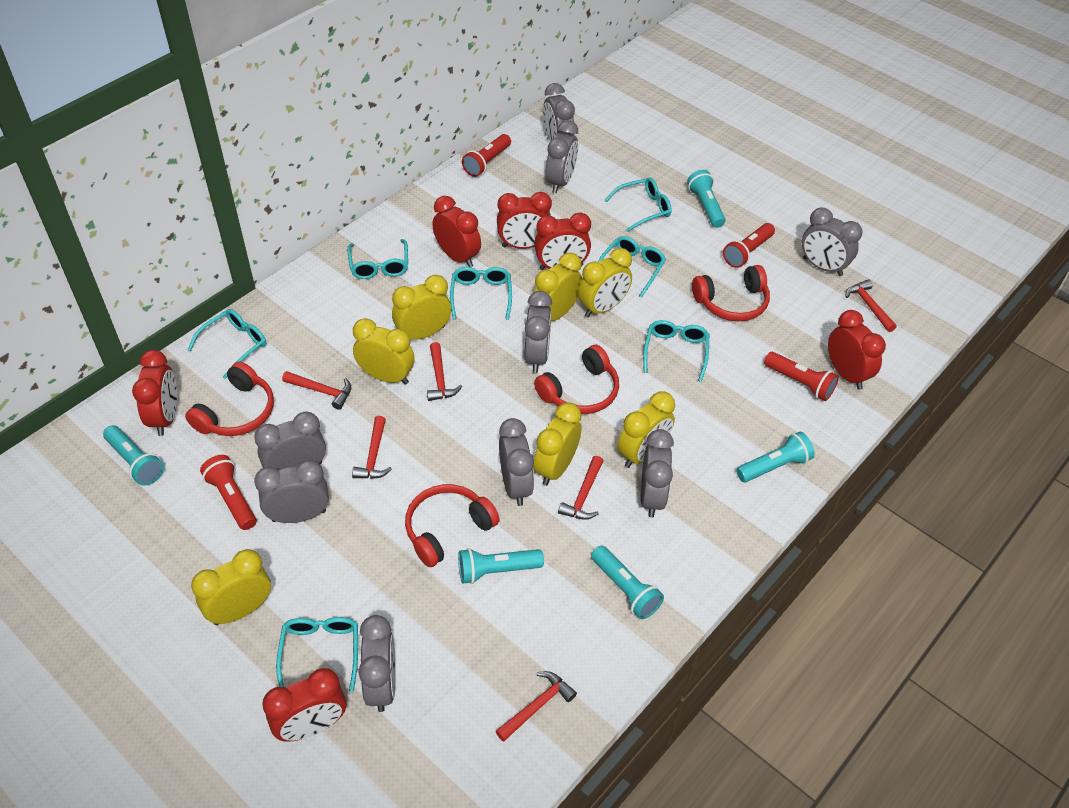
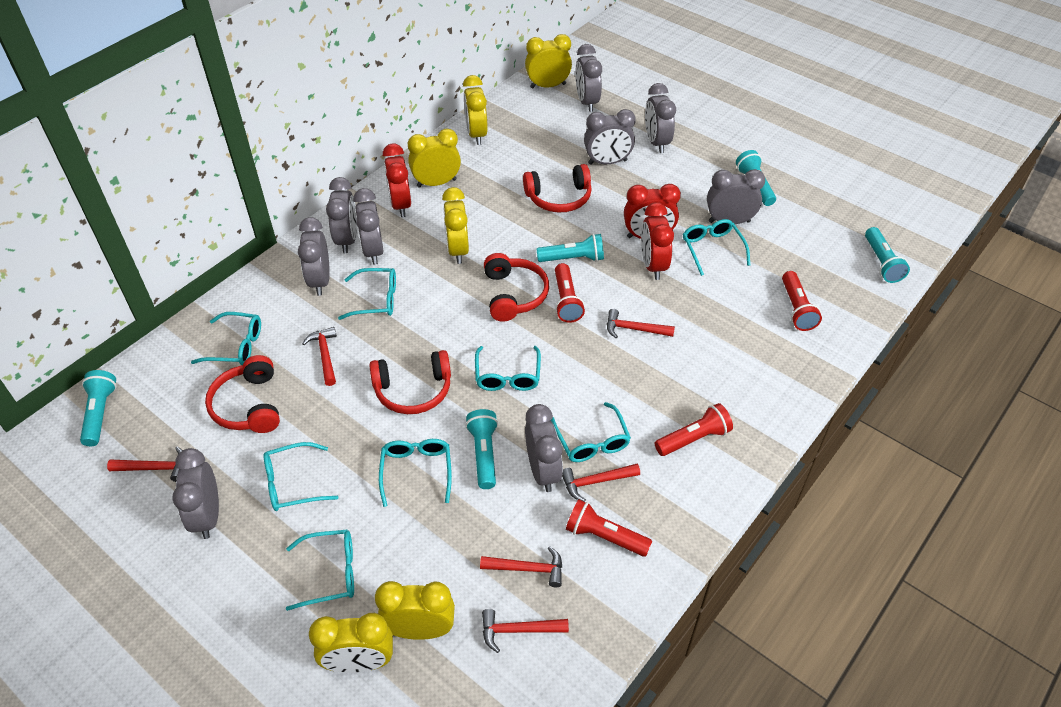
red clock: 6 -> 3
turquoise glasses: 7 -> 8
yellow clock: 7 -> 6

